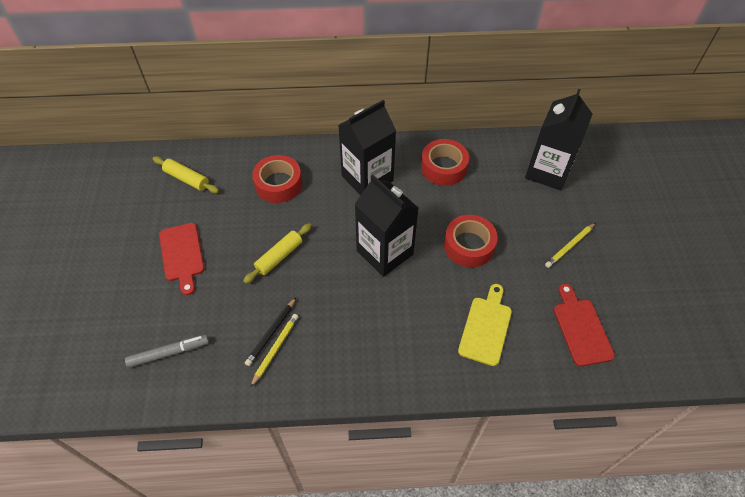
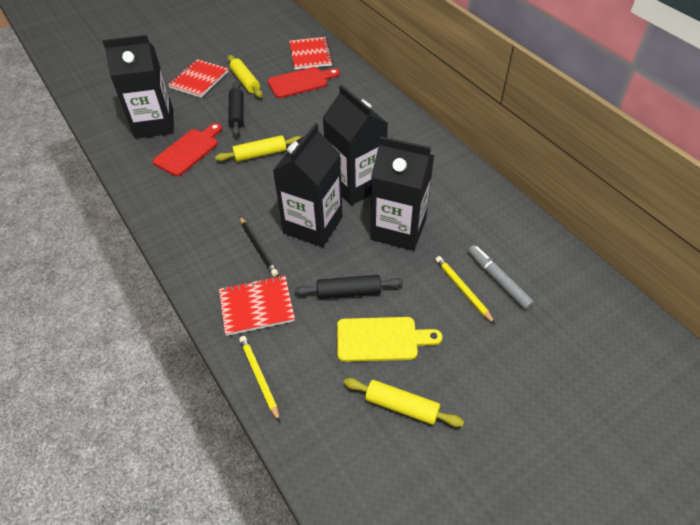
black carton: 3 -> 4
black rolling pin: 0 -> 2
red notebook: 0 -> 3
red tape: 3 -> 0
yellow rolling pin: 2 -> 3

